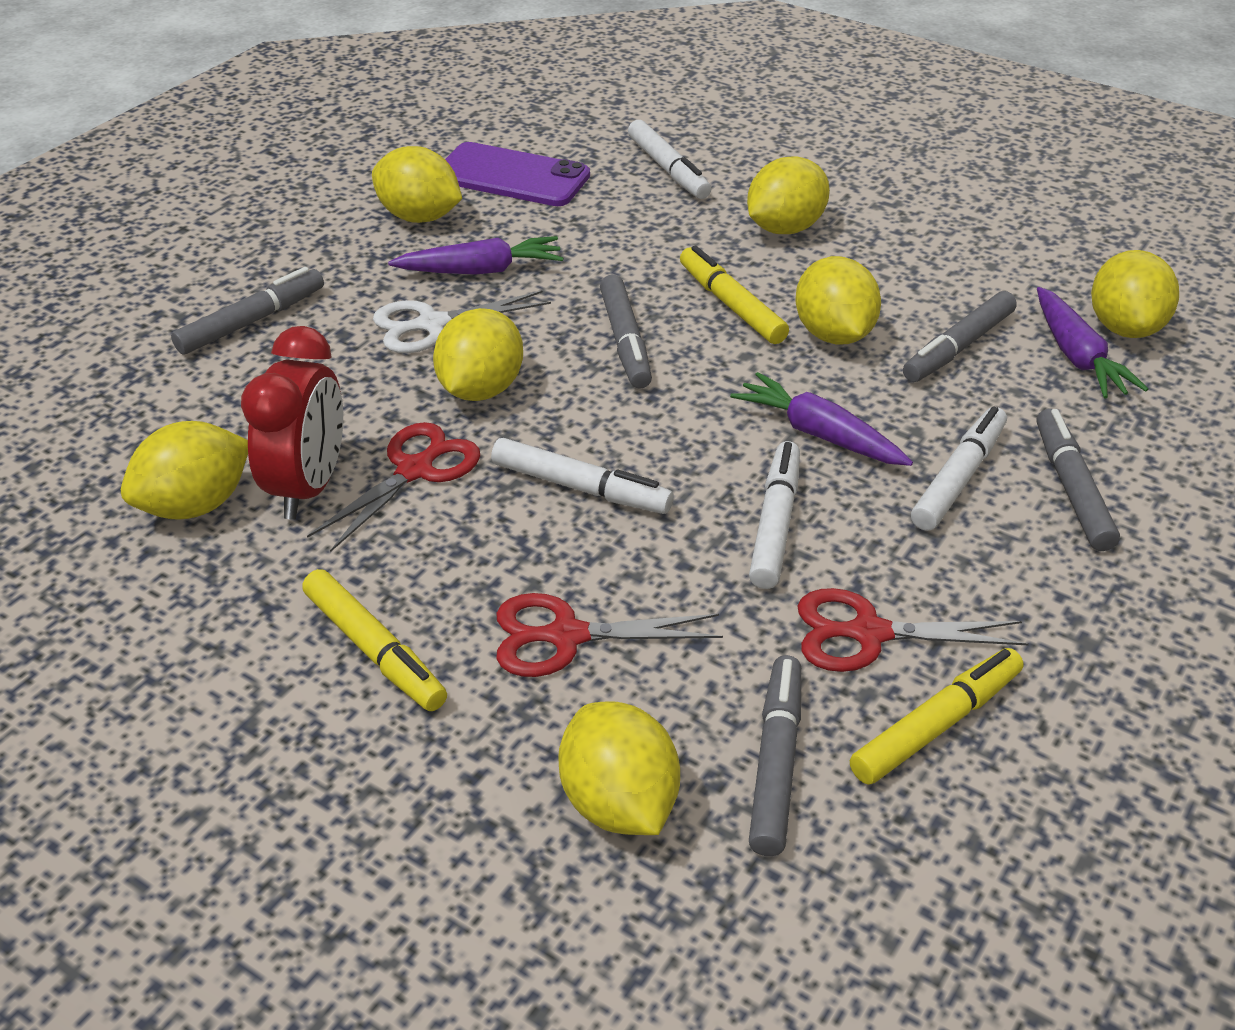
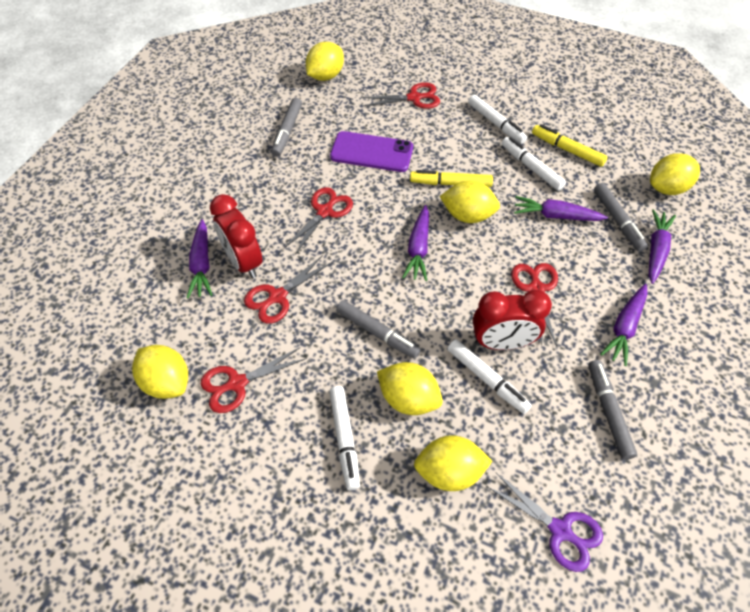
grey marker: 5 -> 4
purple carrot: 3 -> 5
purple scissors: 0 -> 1
red clock: 1 -> 2
red scissors: 3 -> 5
white scissors: 1 -> 0
yellow lemon: 7 -> 6
yellow marker: 3 -> 2

